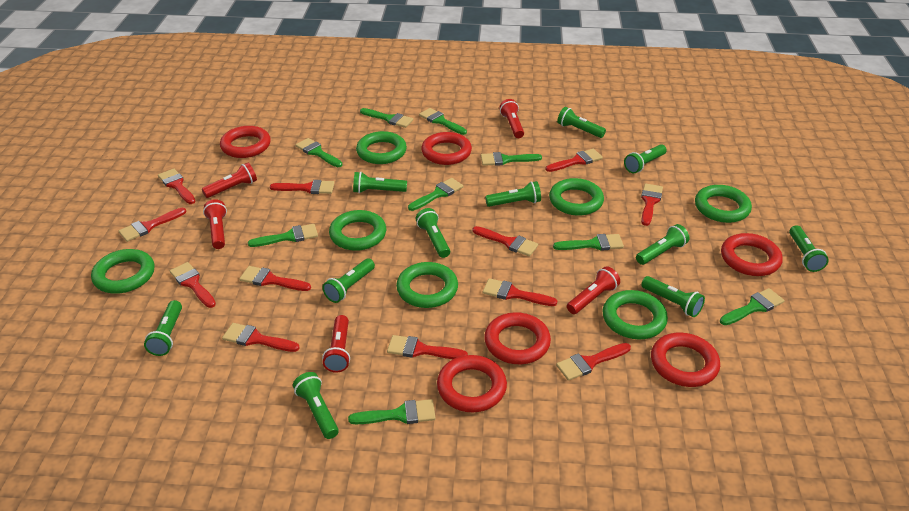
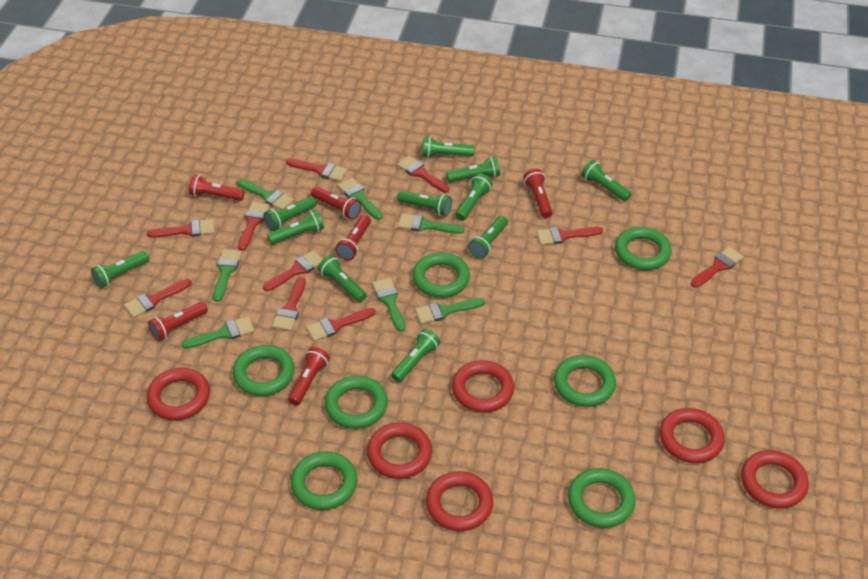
green brush: 9 -> 7
red brush: 12 -> 10
red flashlight: 5 -> 6

